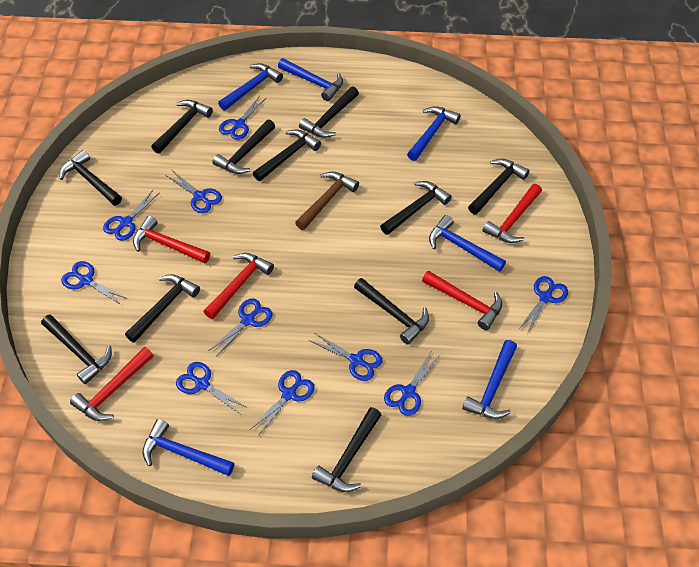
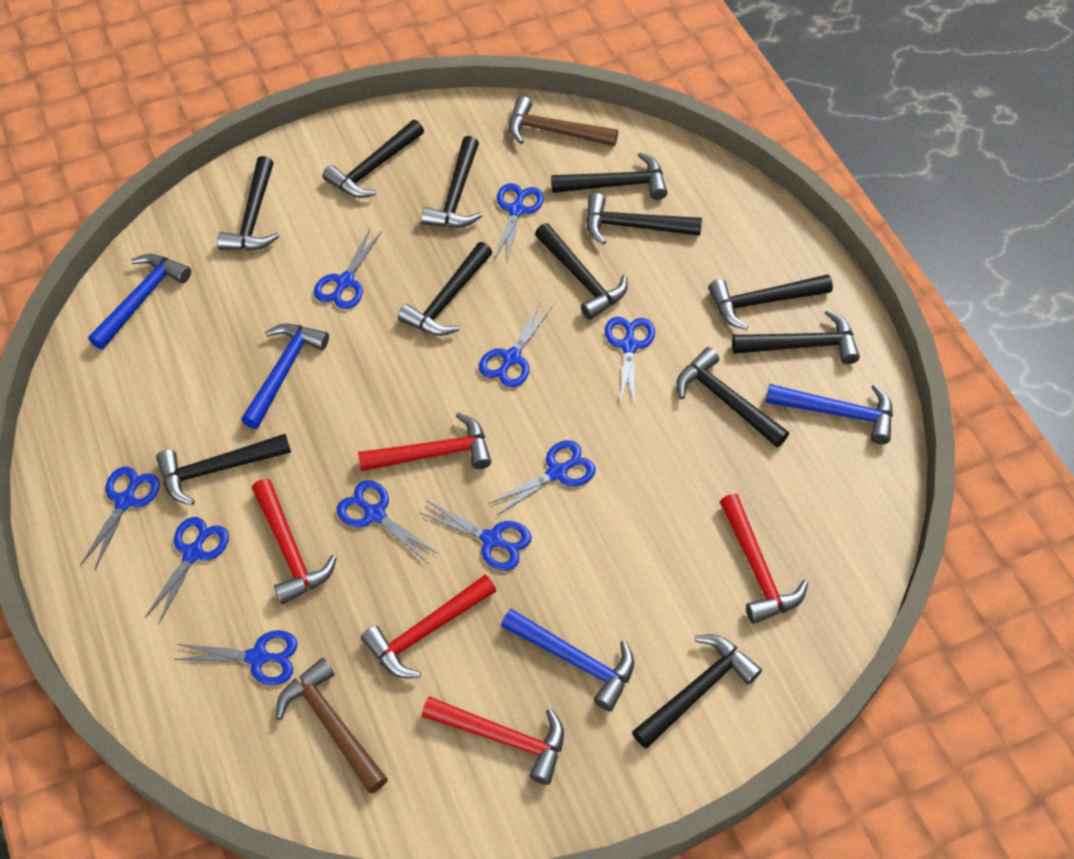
black hammer: 11 -> 12
blue hammer: 6 -> 4
brown hammer: 1 -> 2

